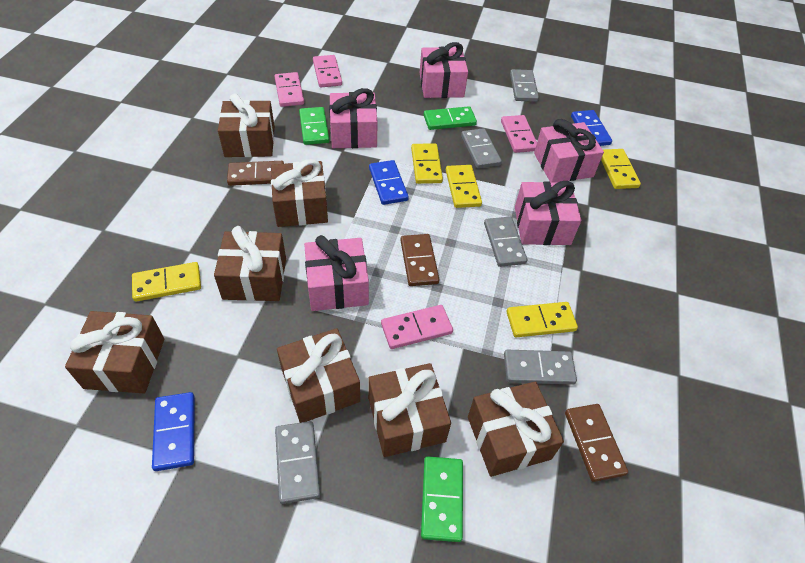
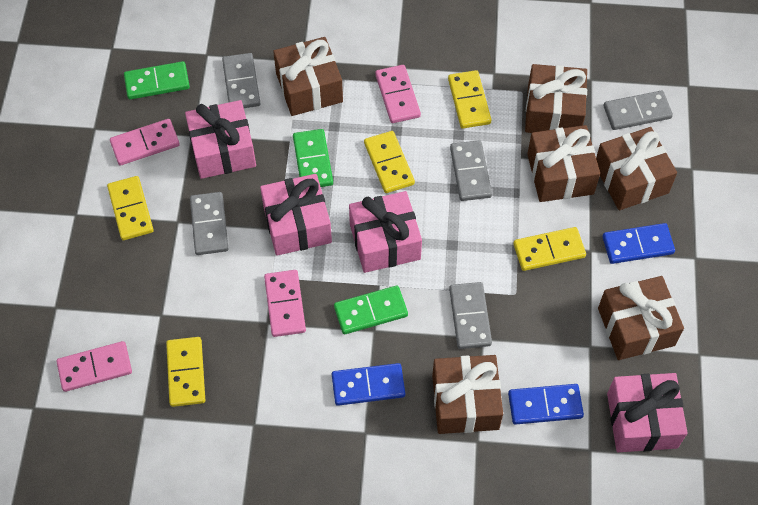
brown domino: 3 -> 0
brown gift: 7 -> 6
pink gift: 5 -> 4

